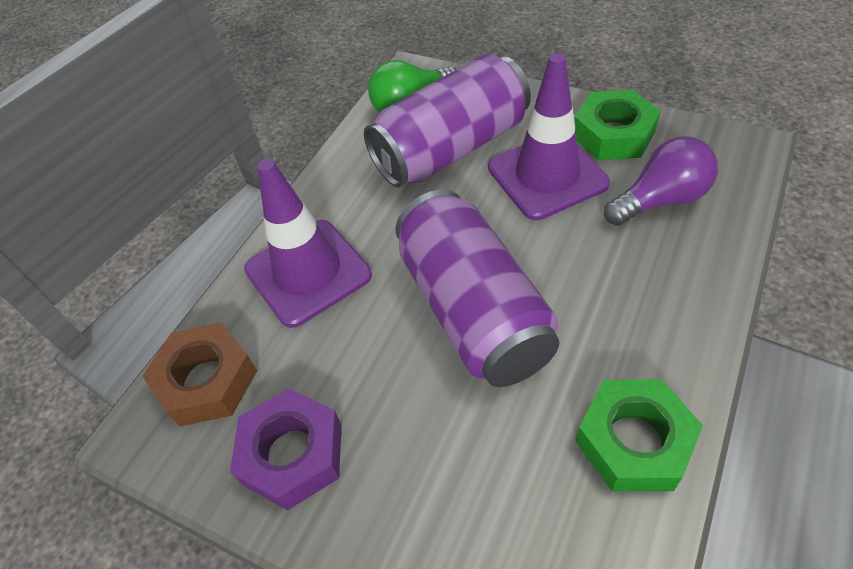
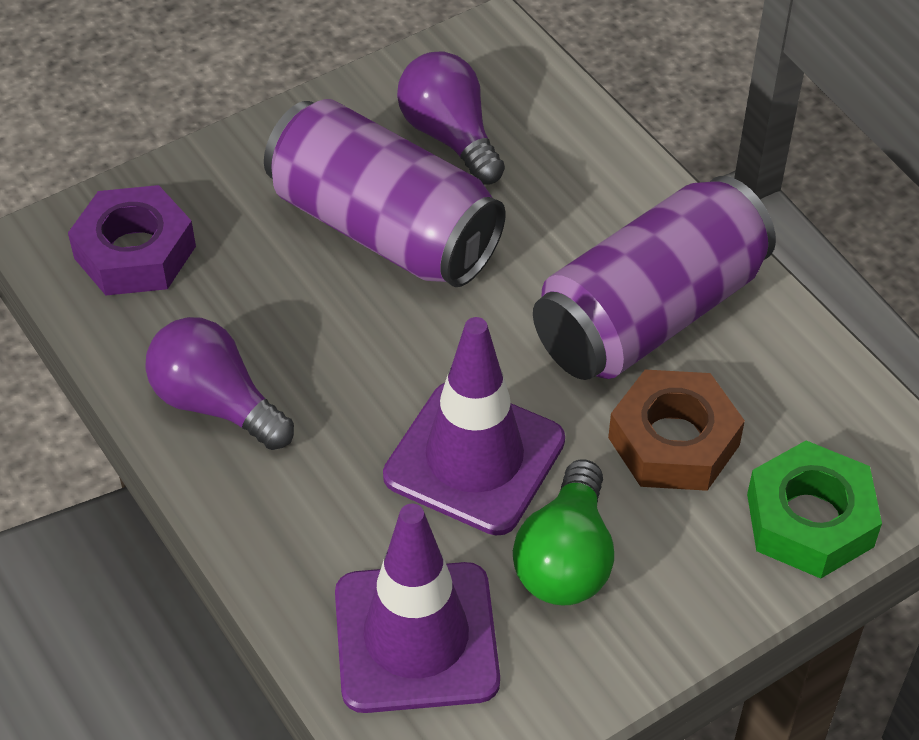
green nut: 2 -> 1
purple light bulb: 1 -> 2

